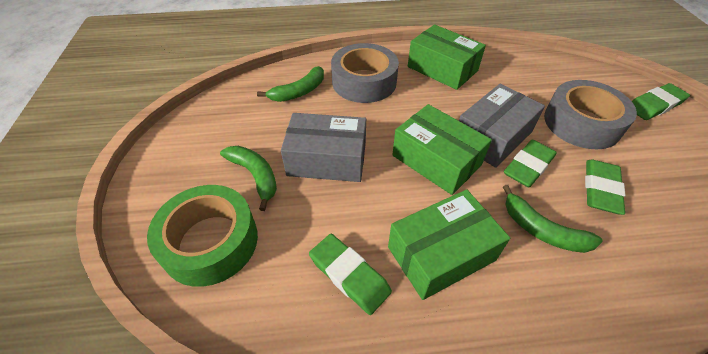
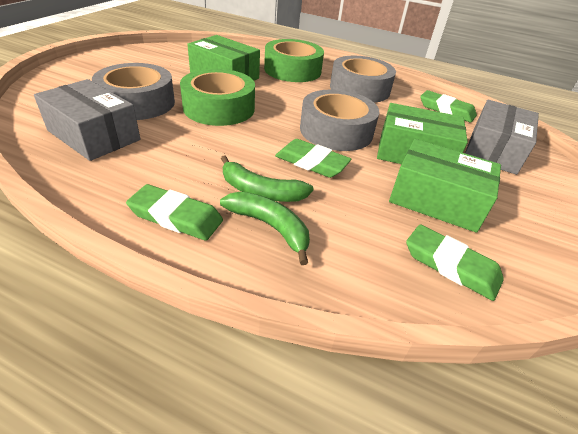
green banana: 3 -> 2
green tape: 1 -> 2
grey tape: 2 -> 3

